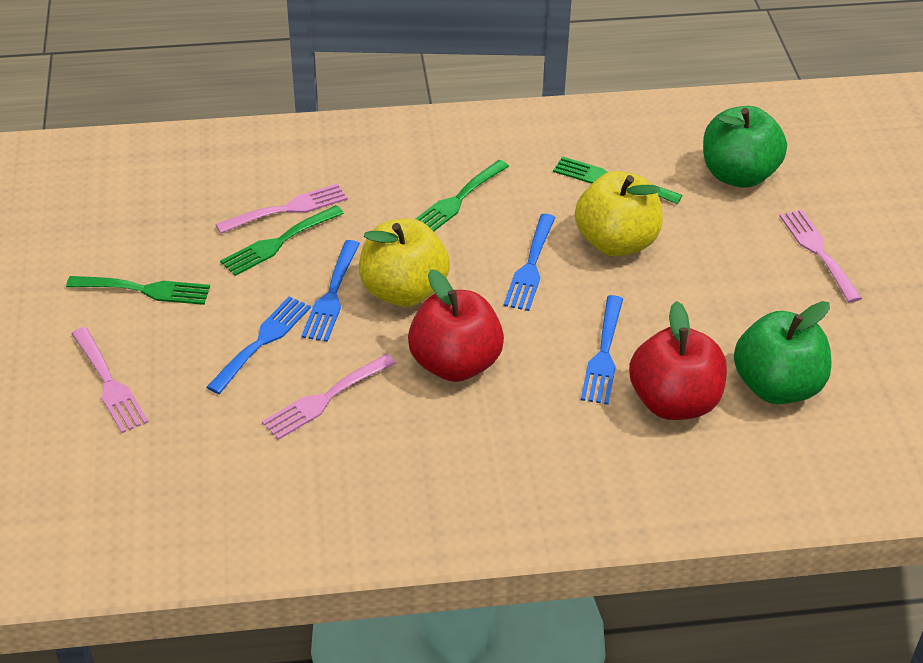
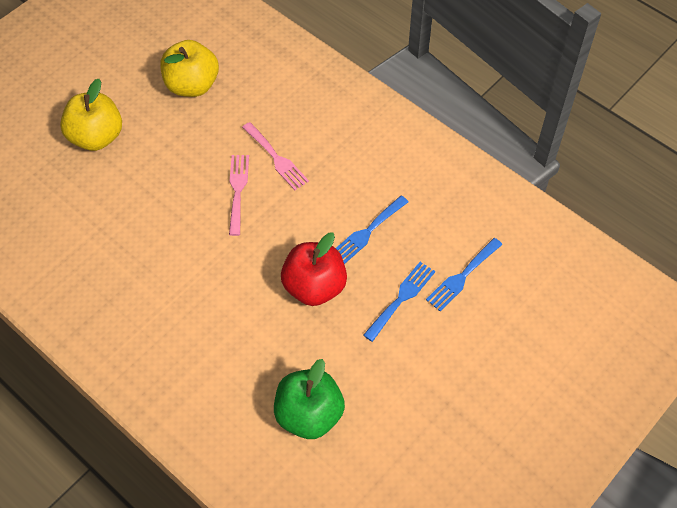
blue fork: 4 -> 3
green apple: 2 -> 1
green fork: 4 -> 0
pink fork: 4 -> 2
red apple: 2 -> 1

